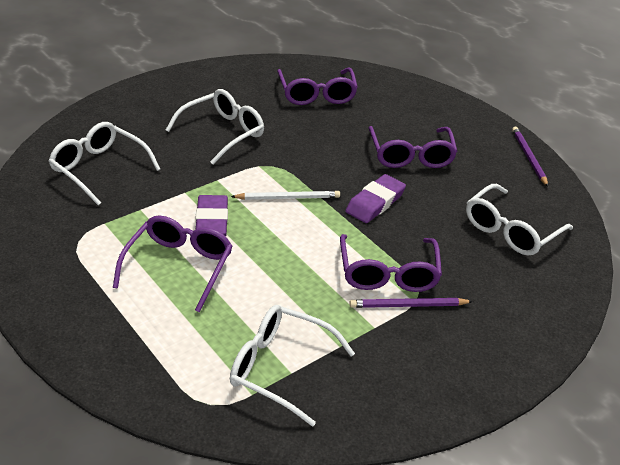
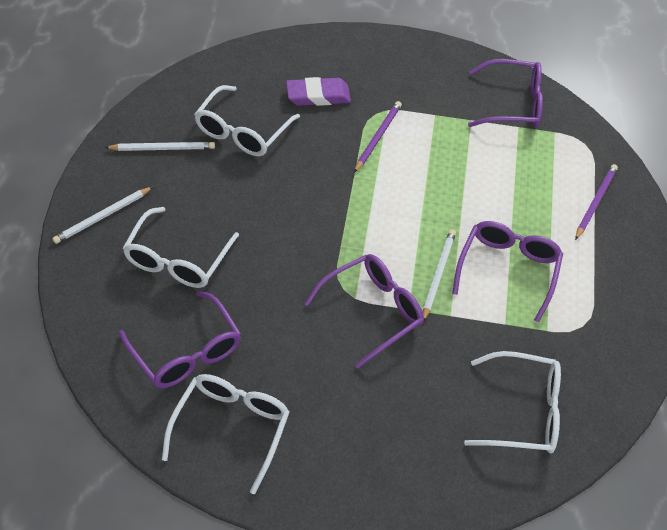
purple eraser: 2 -> 1
white pencil: 1 -> 3

